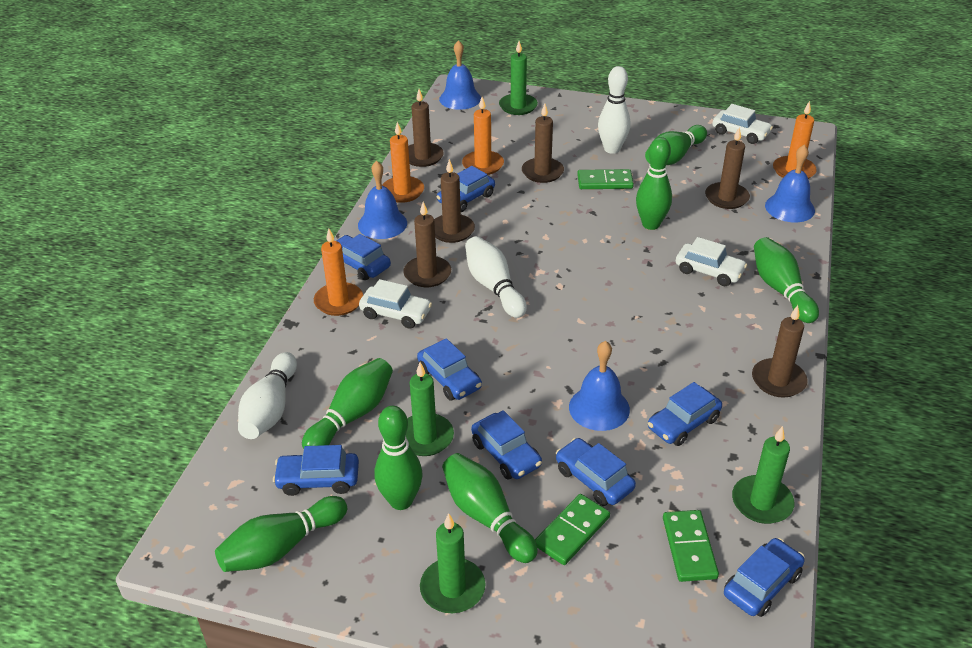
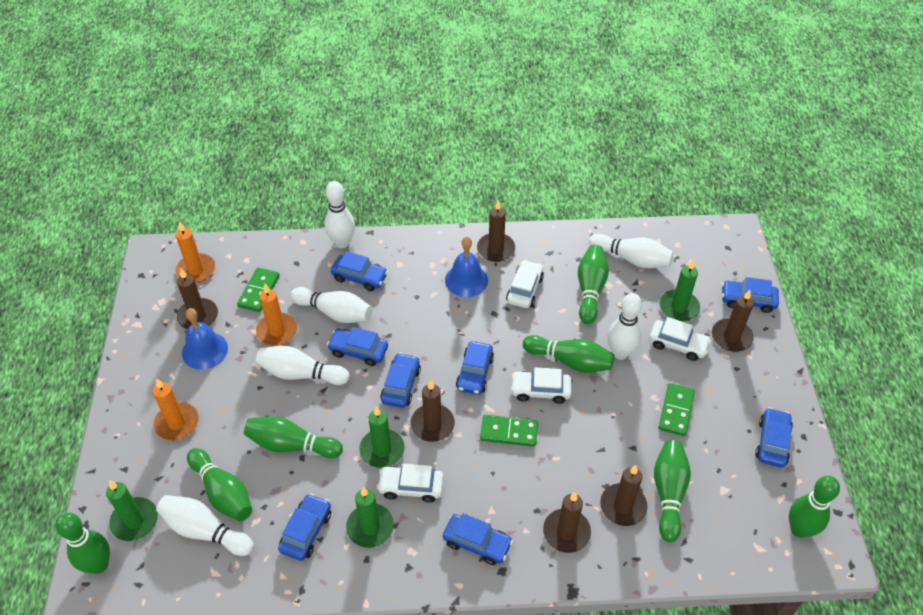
blue bell: 4 -> 2
orange candle: 4 -> 3
white bowling pin: 3 -> 6
white car: 3 -> 4

